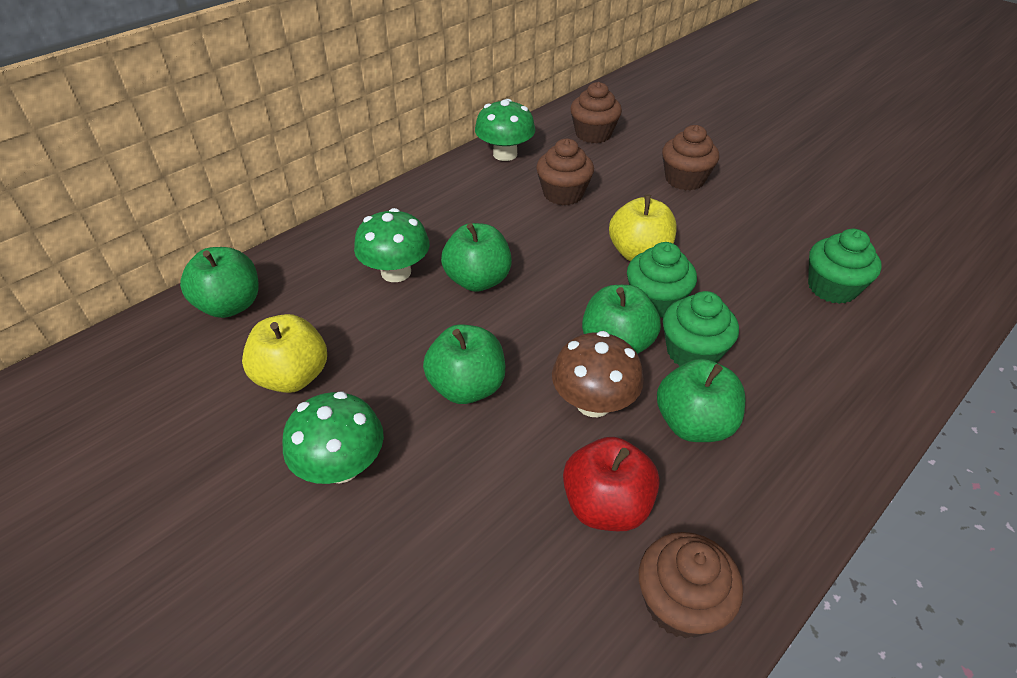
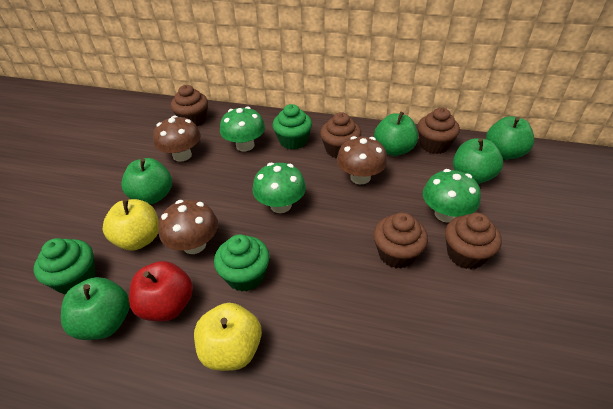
brown cupcake: 4 -> 5
brown mushroom: 1 -> 3

